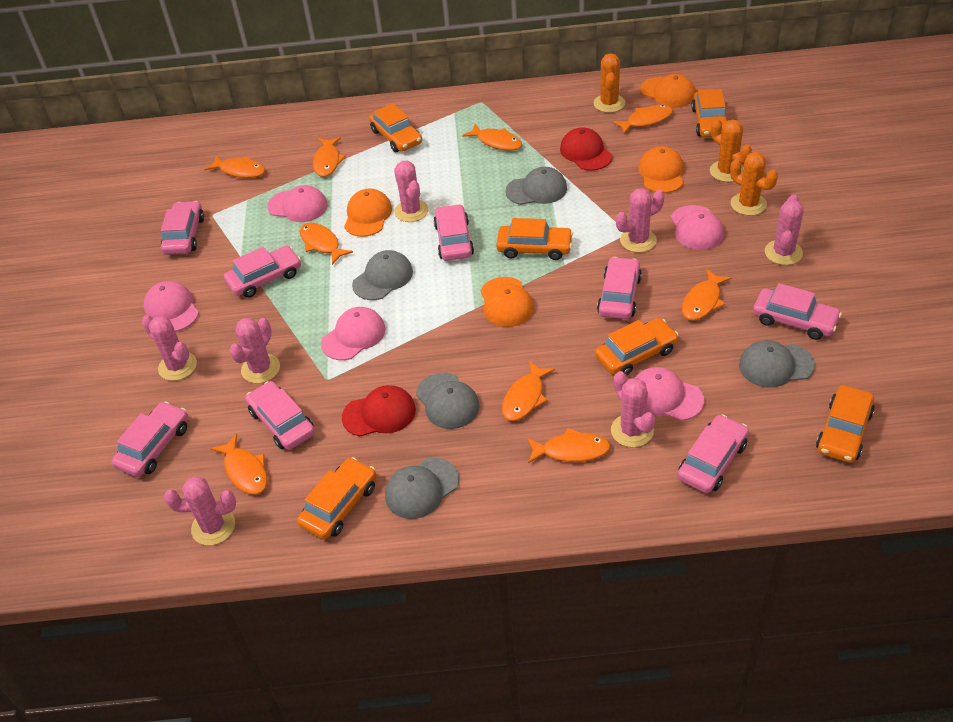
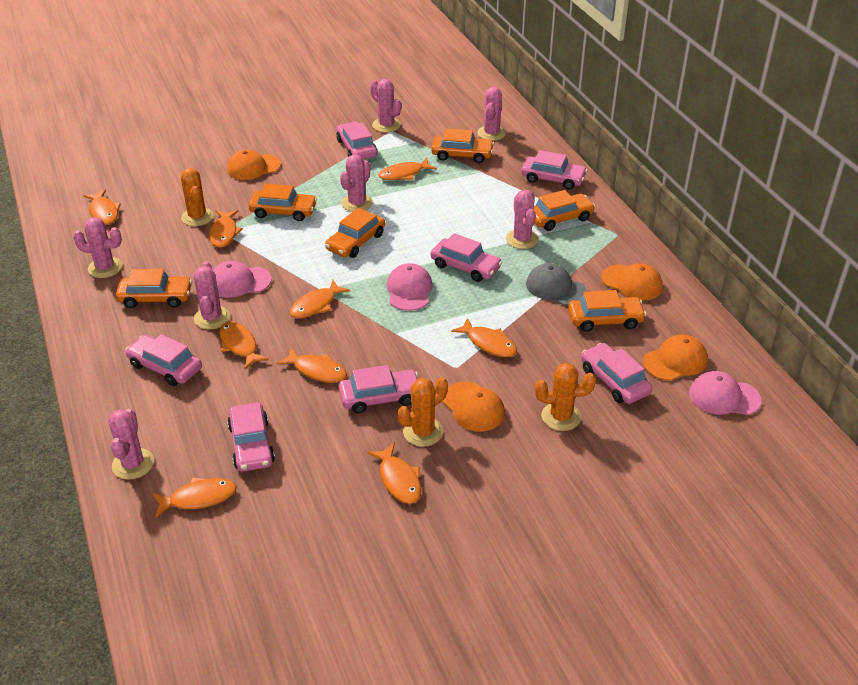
grey cap: 5 -> 1
pink cap: 5 -> 3
pink car: 8 -> 7
red cap: 2 -> 0

